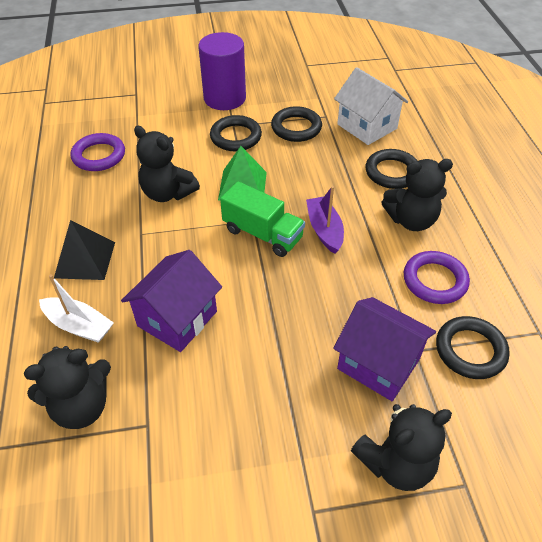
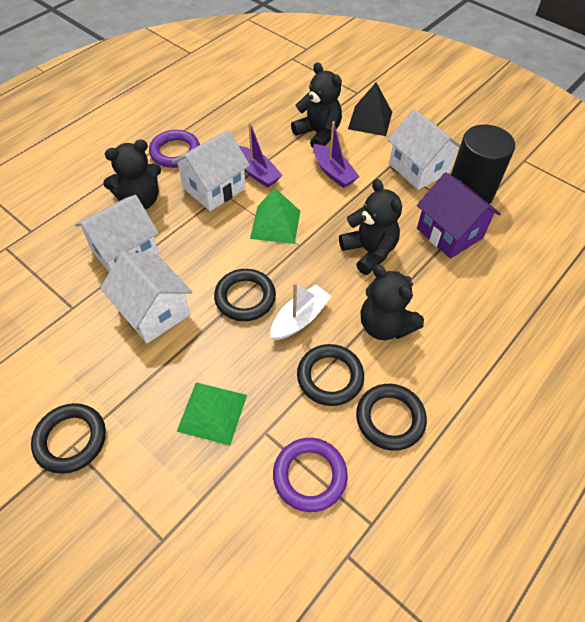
black cylinder: 0 -> 1
green pyramid: 1 -> 2
green truck: 1 -> 0
purple boat: 1 -> 2
purple cylinder: 1 -> 0
purple house: 2 -> 1
white house: 1 -> 4

